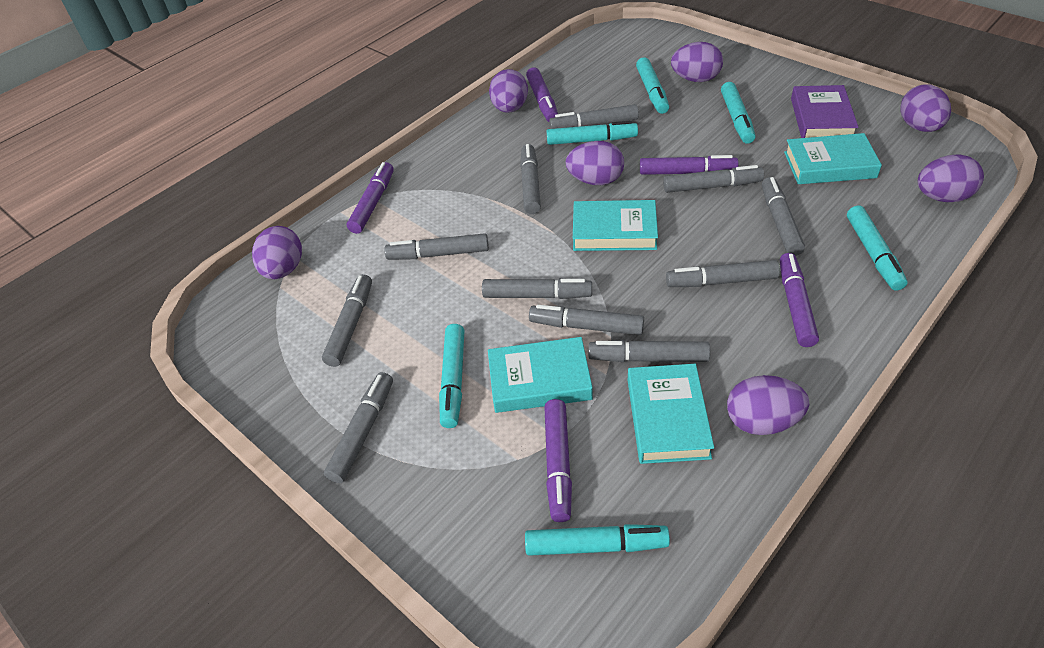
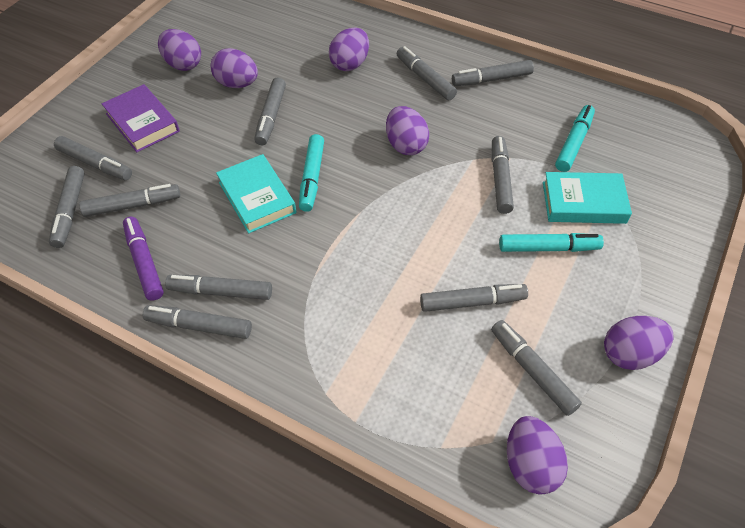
purple egg: 7 -> 6
purple marker: 5 -> 1
turquoise book: 4 -> 2
turquoise marker: 6 -> 3

